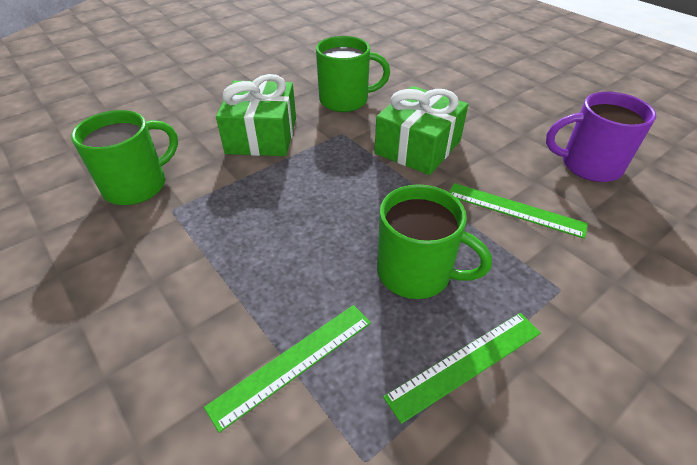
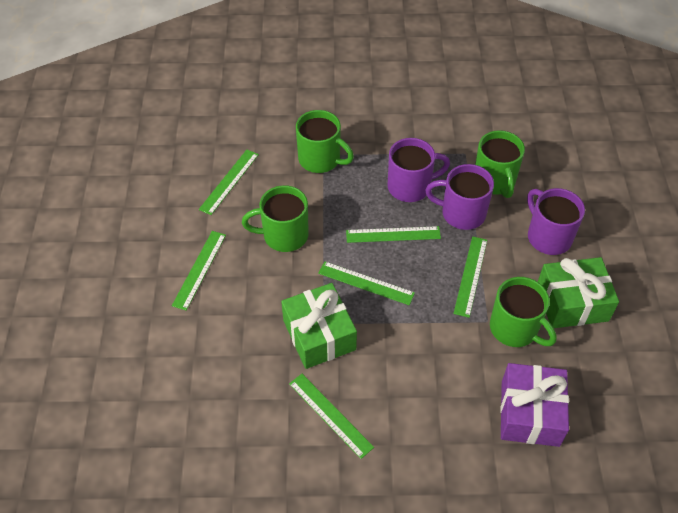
green mug: 3 -> 4
green ruler: 3 -> 6
purple gift: 0 -> 1
purple mug: 1 -> 3

